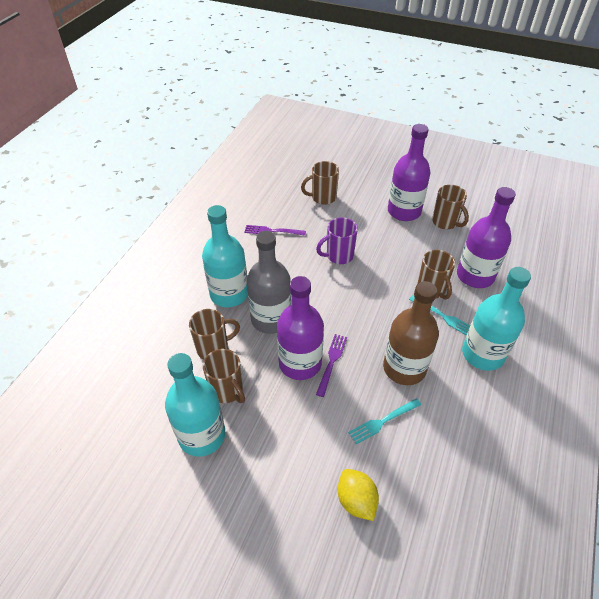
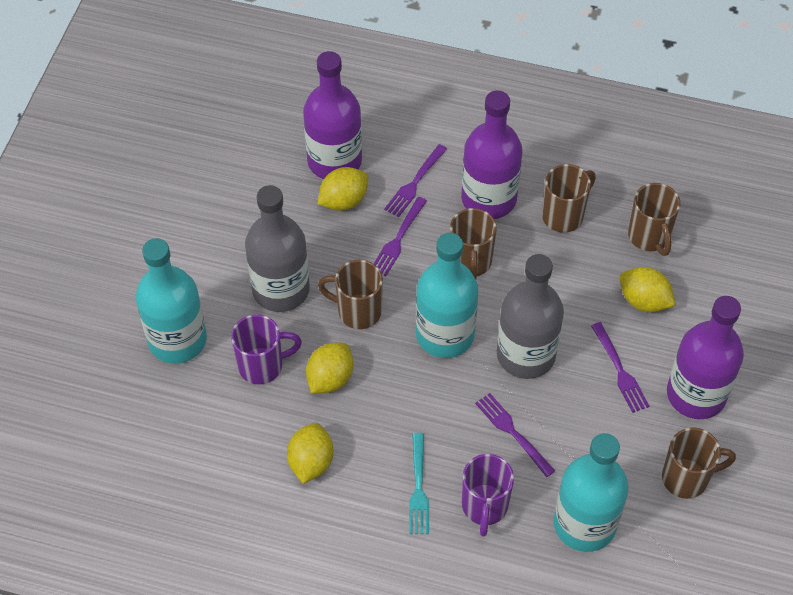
brown bottle: 1 -> 0
grey bottle: 1 -> 2
purple fork: 2 -> 4
purple mug: 1 -> 2
turquoise fork: 2 -> 1
yellow lemon: 1 -> 4

